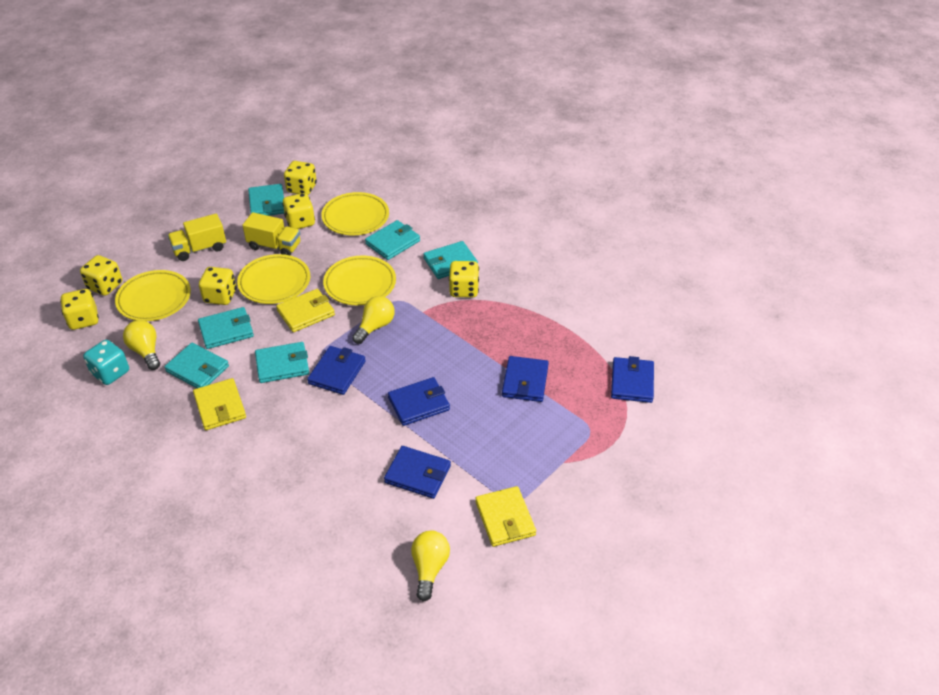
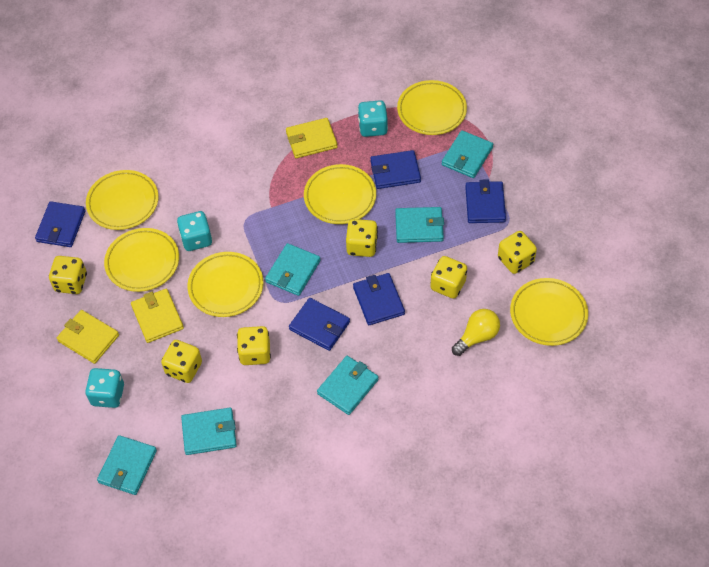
turquoise dice: 1 -> 3
yellow light bulb: 3 -> 1
yellow plate: 4 -> 6
yellow truck: 2 -> 0

